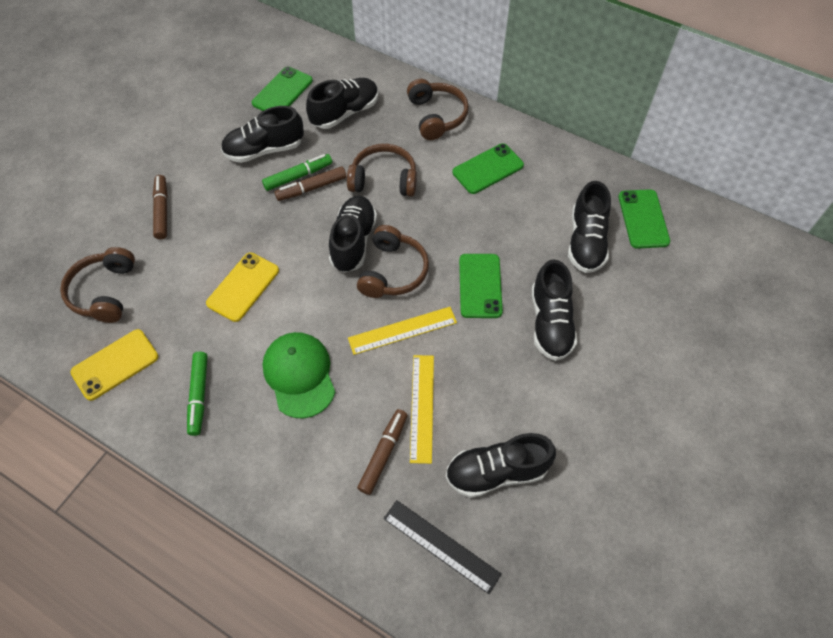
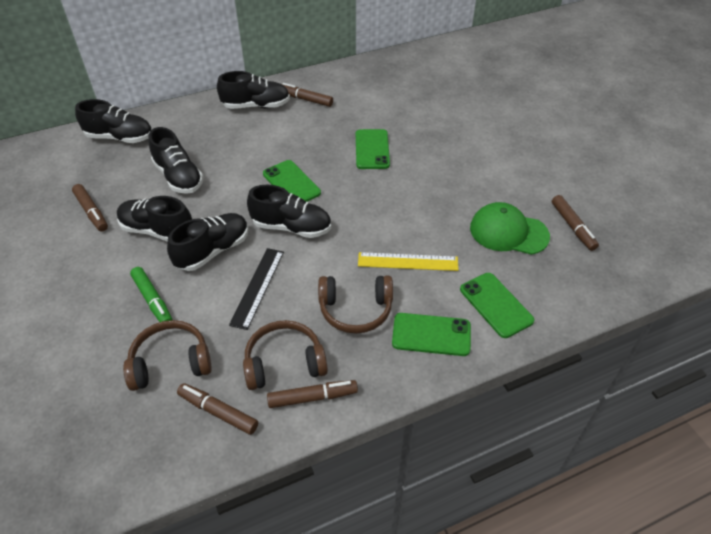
brown headphones: 4 -> 3
brown marker: 3 -> 5
green marker: 2 -> 1
yellow phone: 2 -> 0
yellow ruler: 2 -> 1

